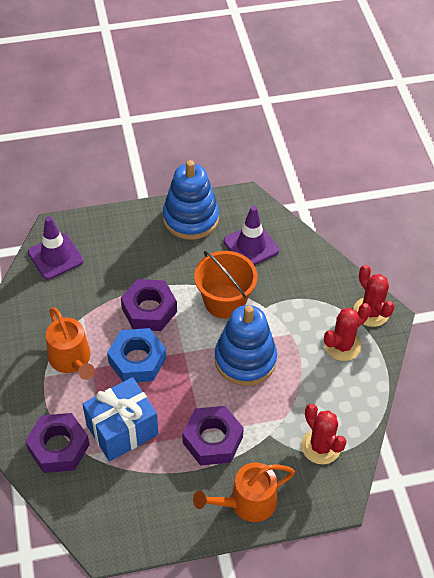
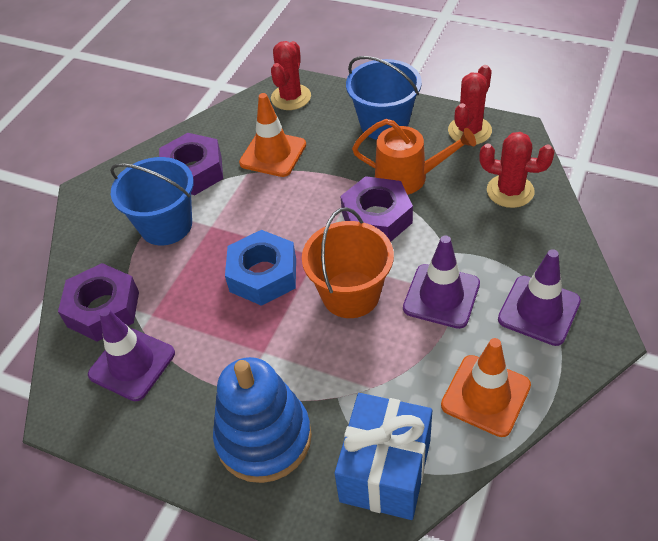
blue bucket: 0 -> 2
blue stacking toy: 2 -> 1
orange traffic cone: 0 -> 2
orange watering can: 2 -> 1
purple traffic cone: 2 -> 3

